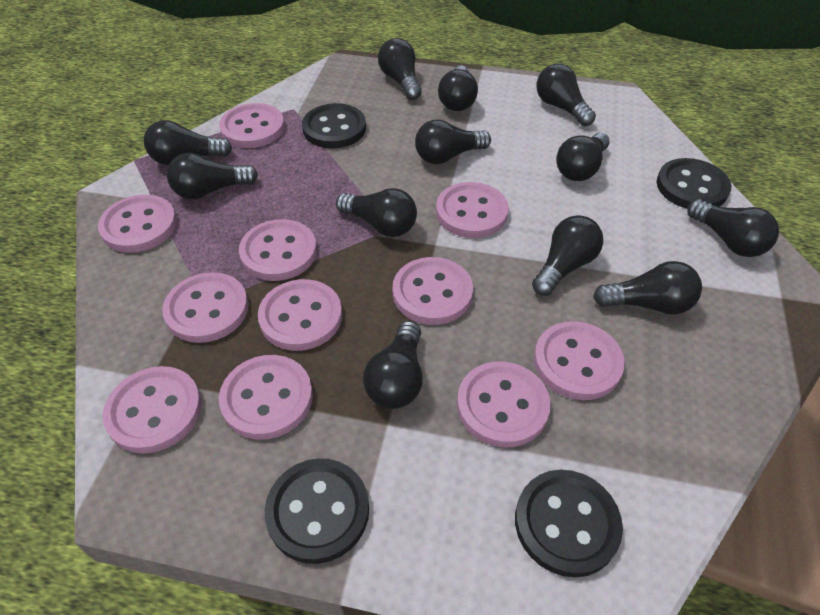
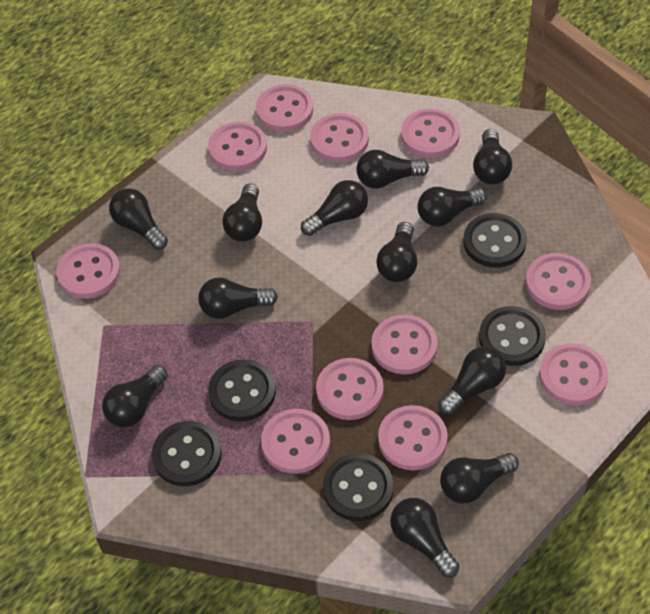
black button: 4 -> 5

